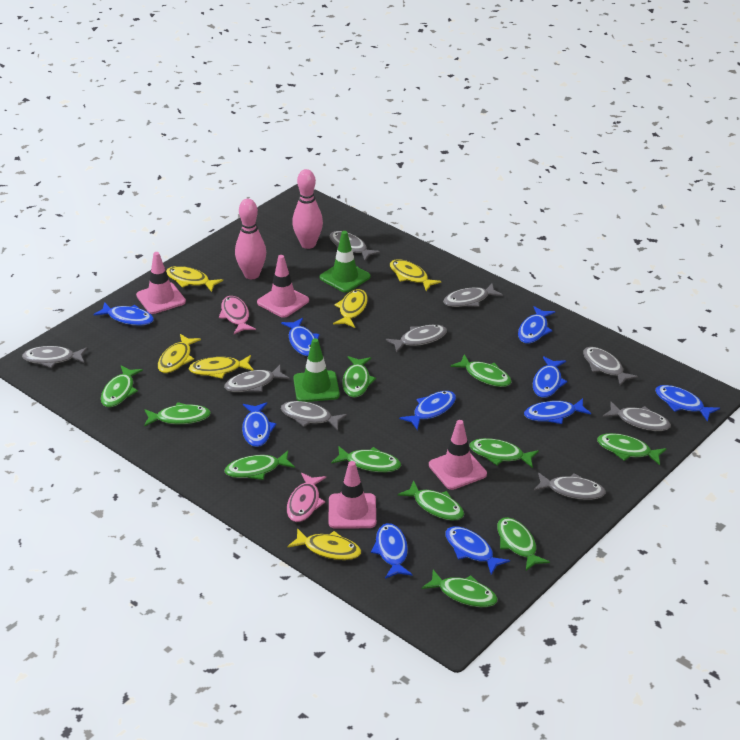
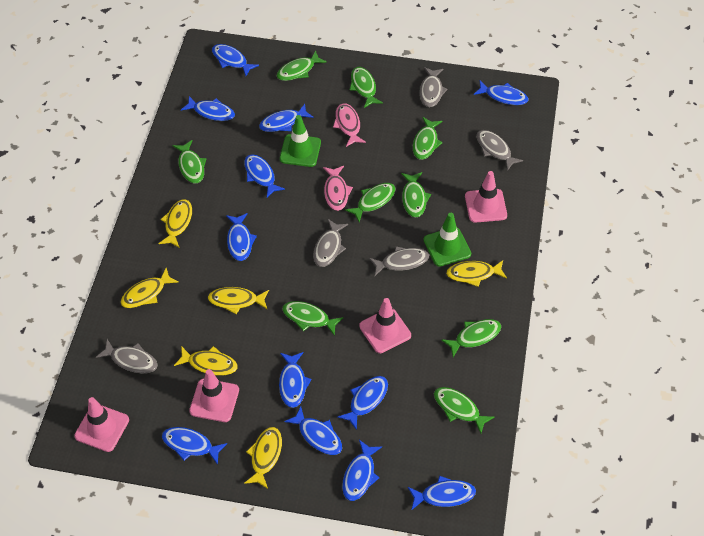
blue fish: 10 -> 12
green fish: 11 -> 9
grey fish: 9 -> 5
pink bowling pin: 2 -> 0

